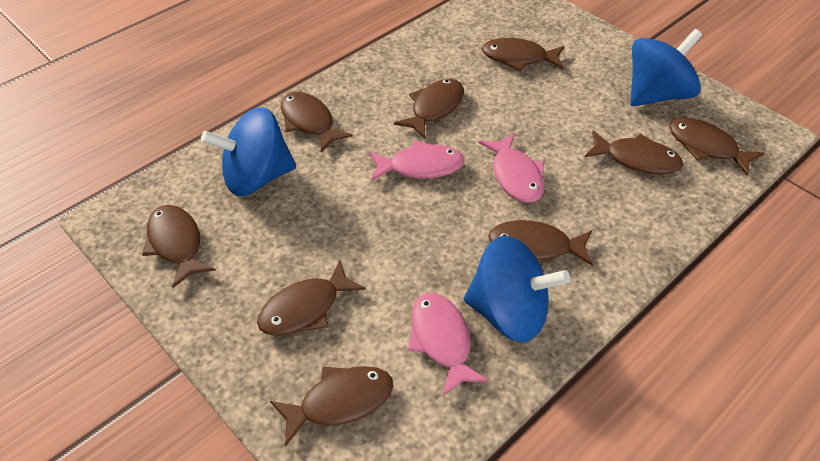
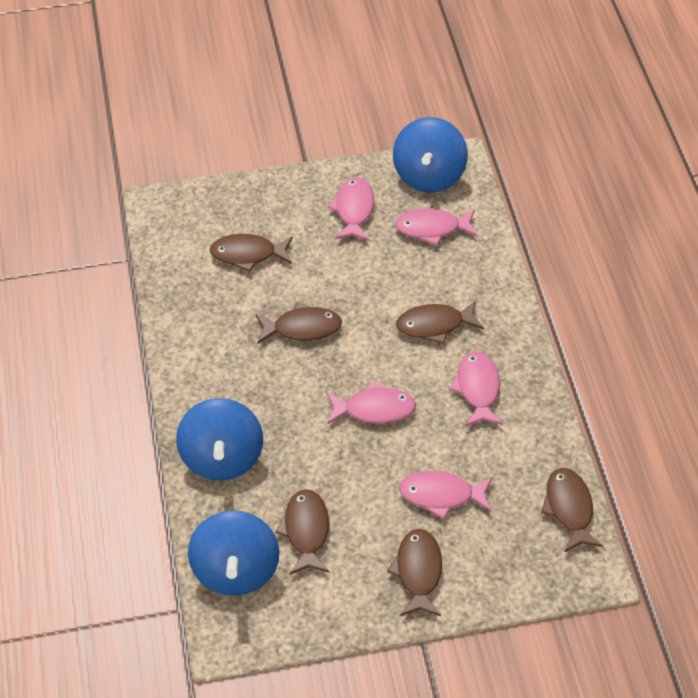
brown fish: 9 -> 6
pink fish: 3 -> 5

